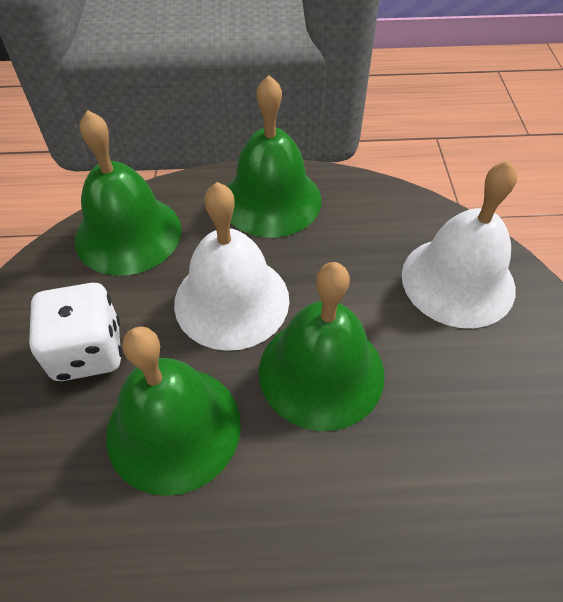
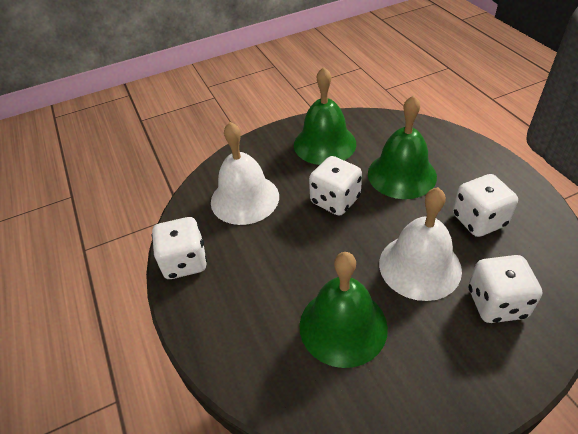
green bell: 4 -> 3
white dice: 1 -> 4

